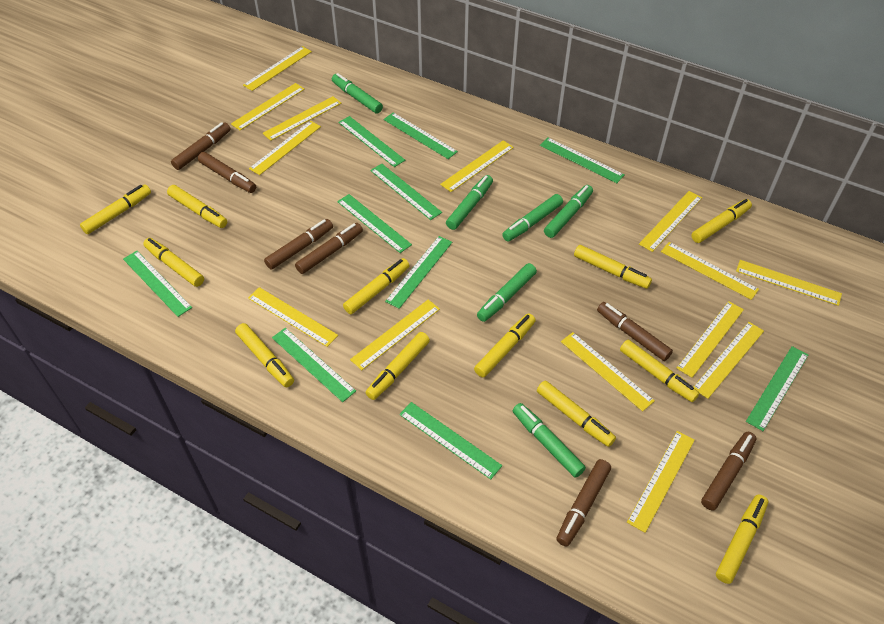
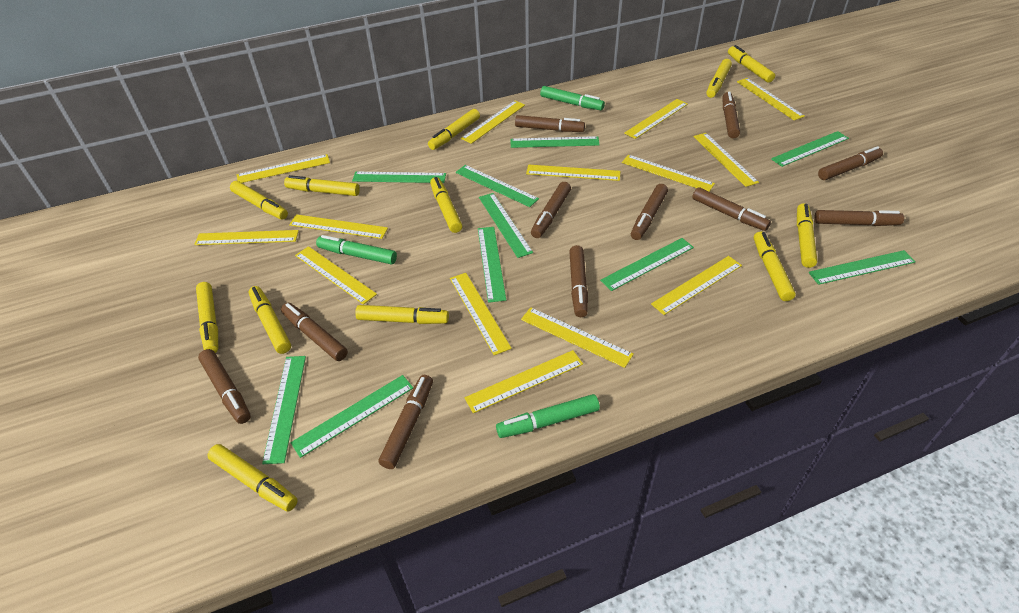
brown marker: 7 -> 11
green marker: 6 -> 3

